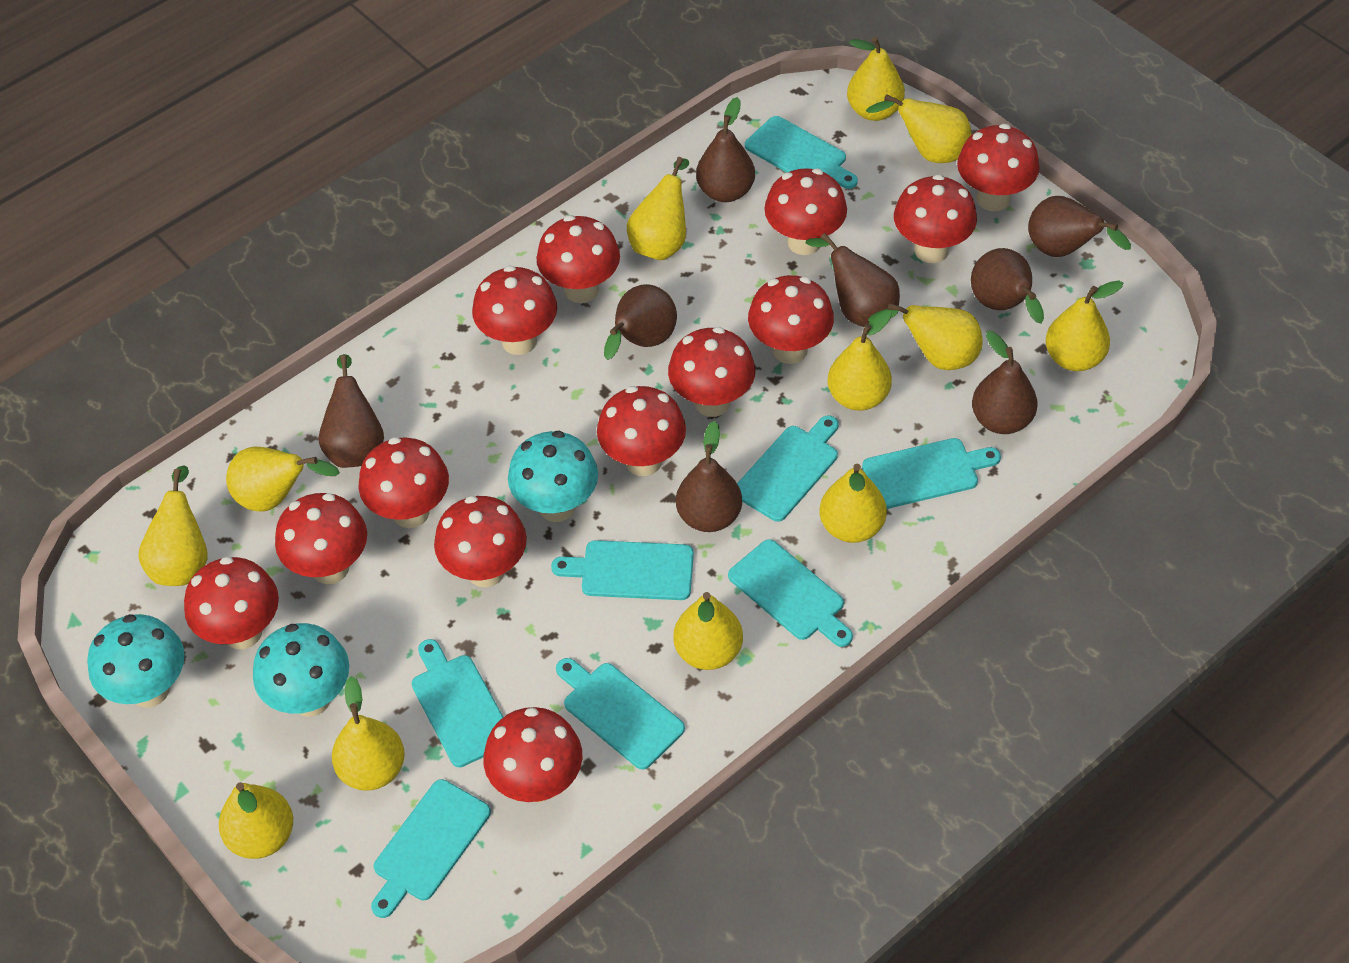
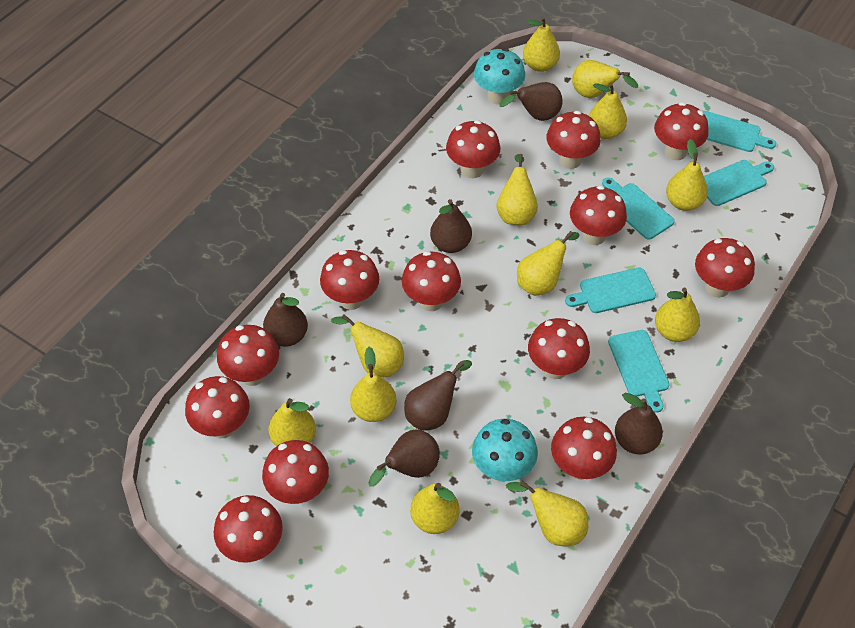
brown pear: 8 -> 6
turquoise cutting board: 8 -> 5
turquoise mushroom: 3 -> 2

